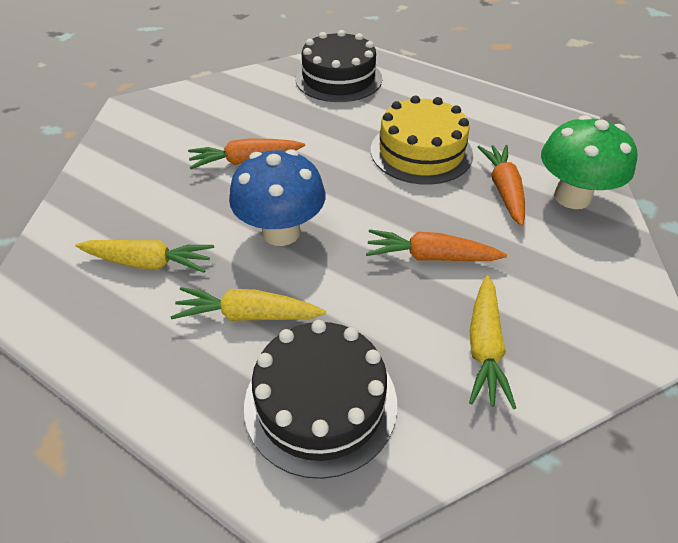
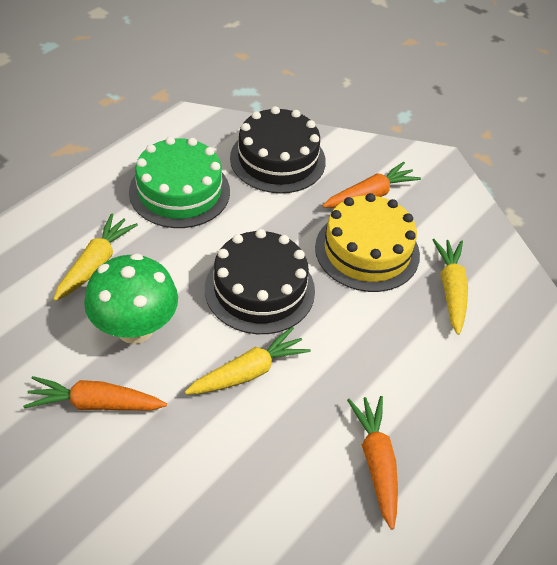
blue mushroom: 1 -> 0
green cake: 0 -> 1

